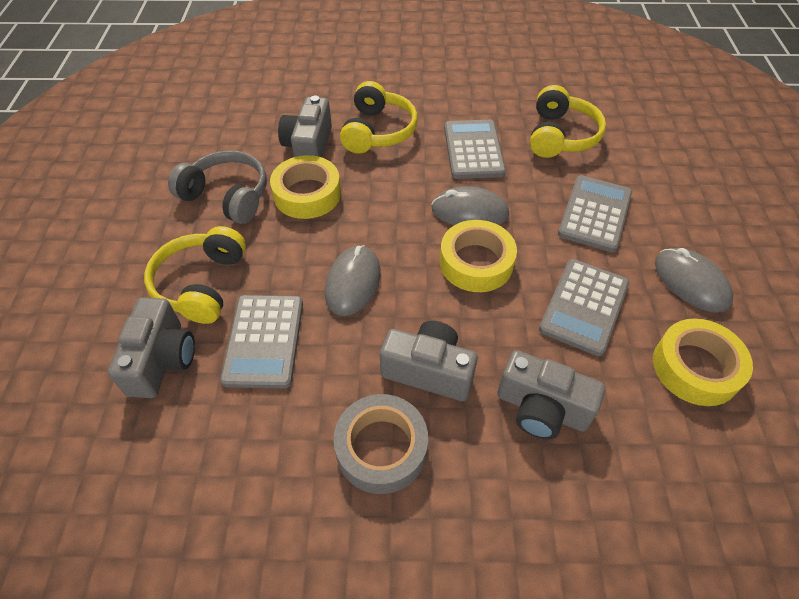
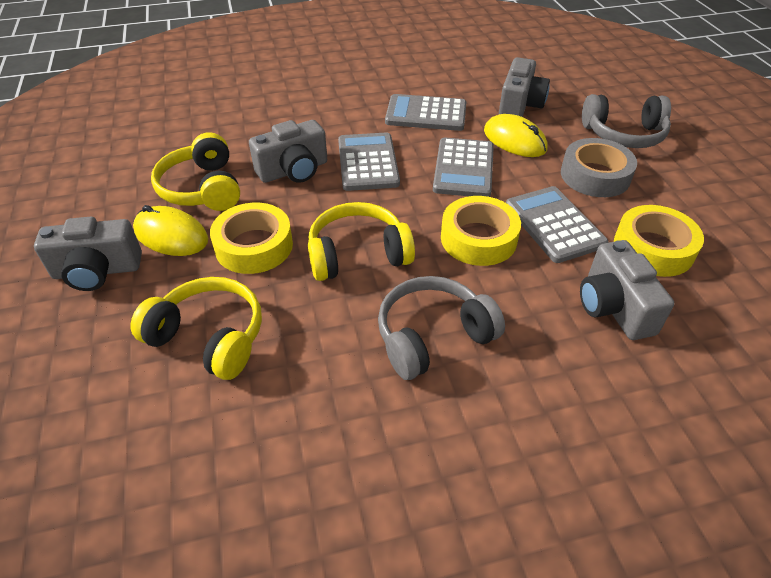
grey headphones: 1 -> 2
grey mouse: 3 -> 0
yellow mouse: 0 -> 2

